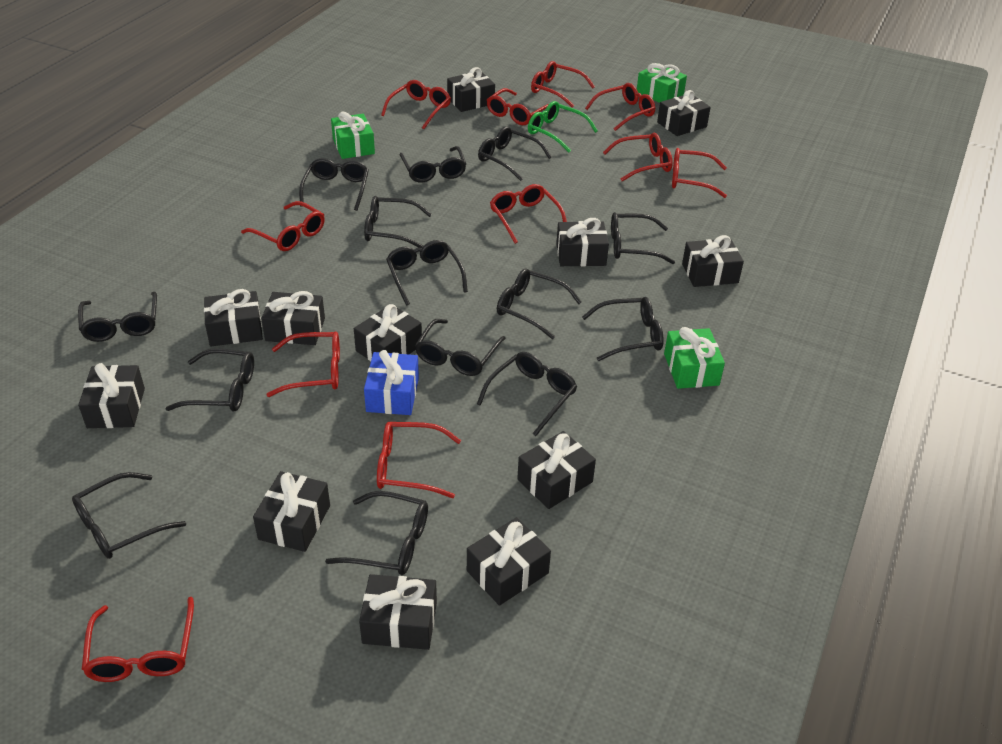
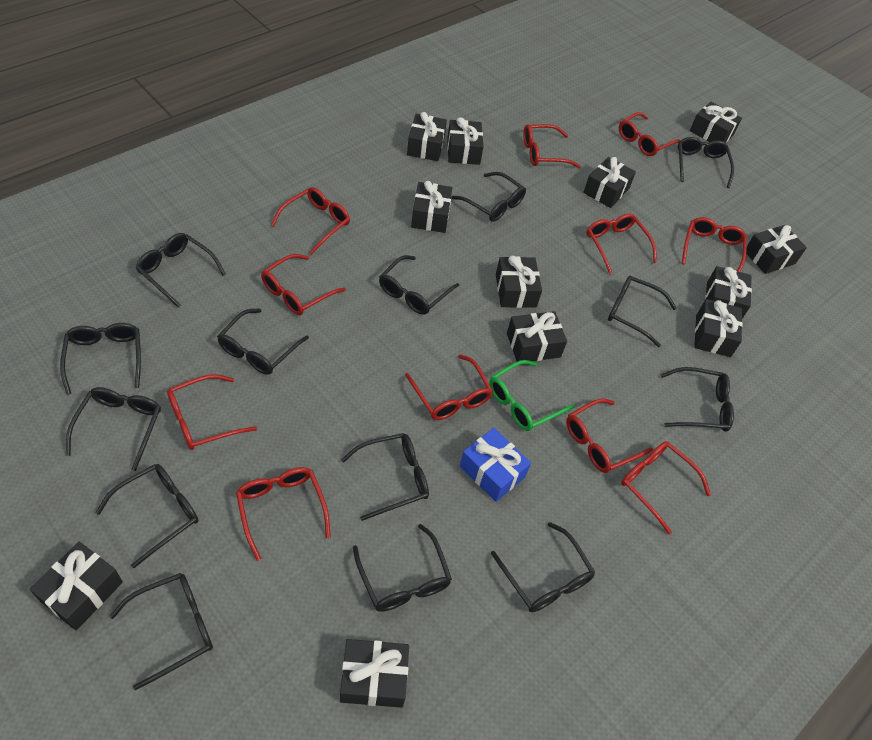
green gift: 3 -> 0

